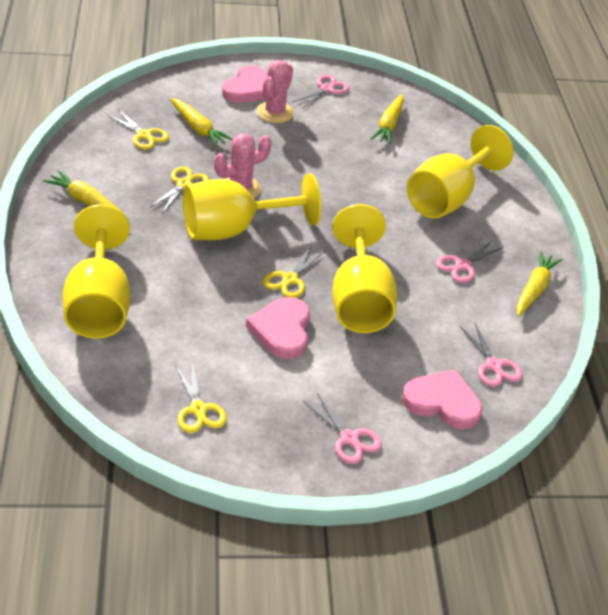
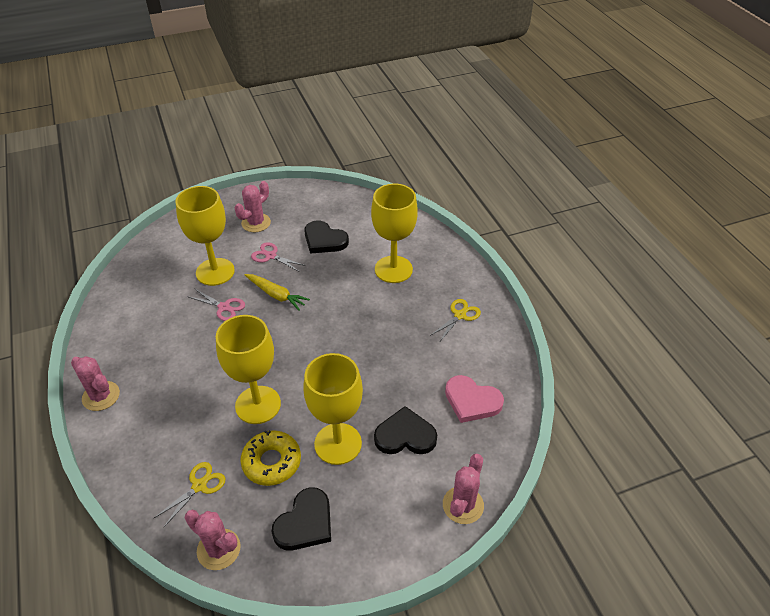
black heart: 0 -> 3
pink cactus: 2 -> 4
pink heart: 3 -> 1
pink scissors: 4 -> 2
yellow carrot: 4 -> 1
yellow donut: 0 -> 1
yellow scissors: 4 -> 2

